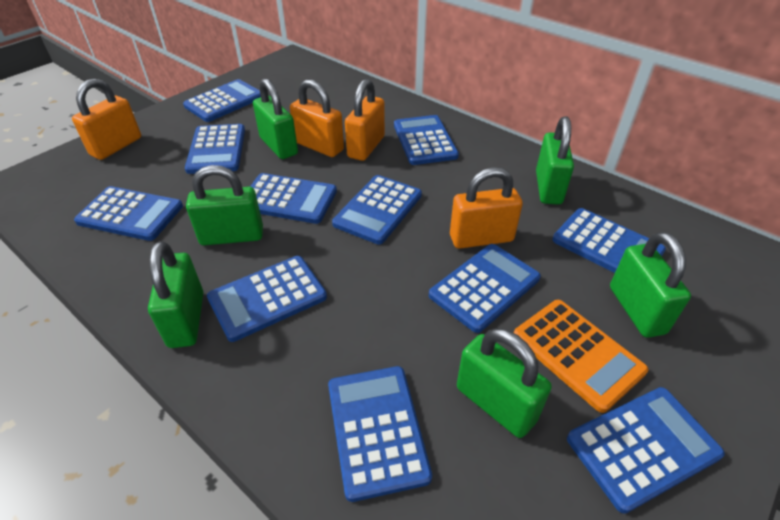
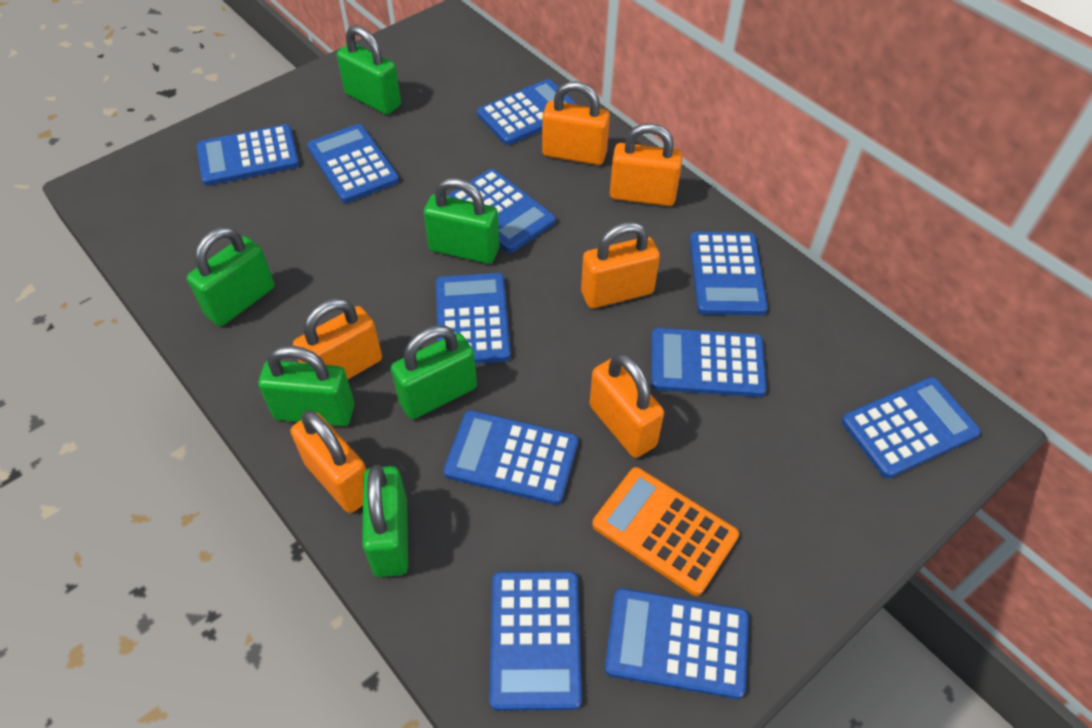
orange padlock: 4 -> 6

